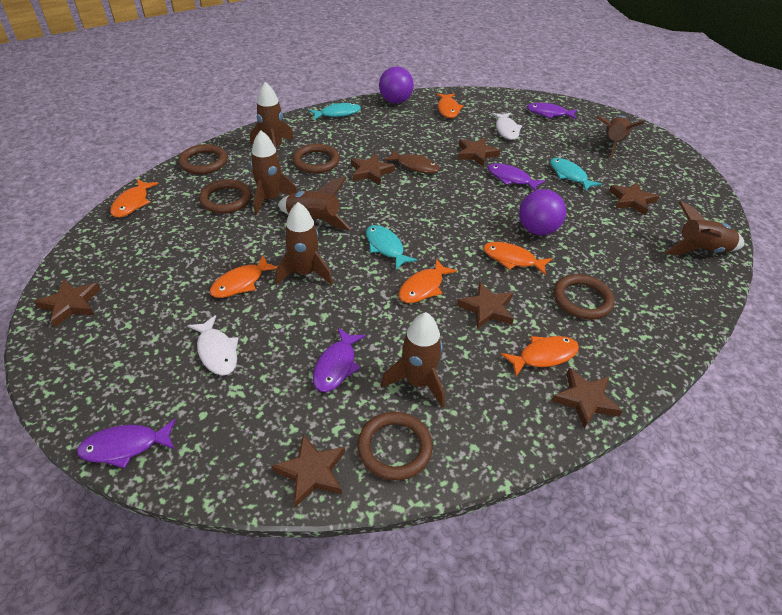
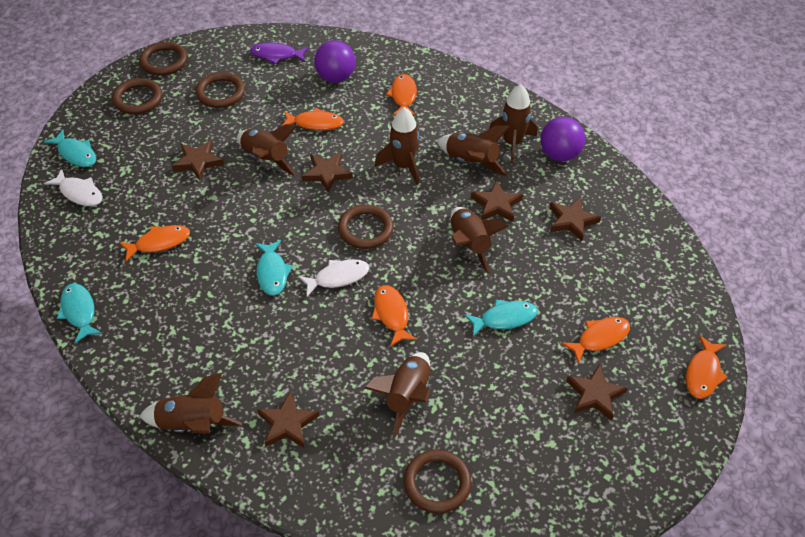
brown fish: 1 -> 0
brown star: 7 -> 6
purple fish: 4 -> 1
turquoise fish: 3 -> 4

